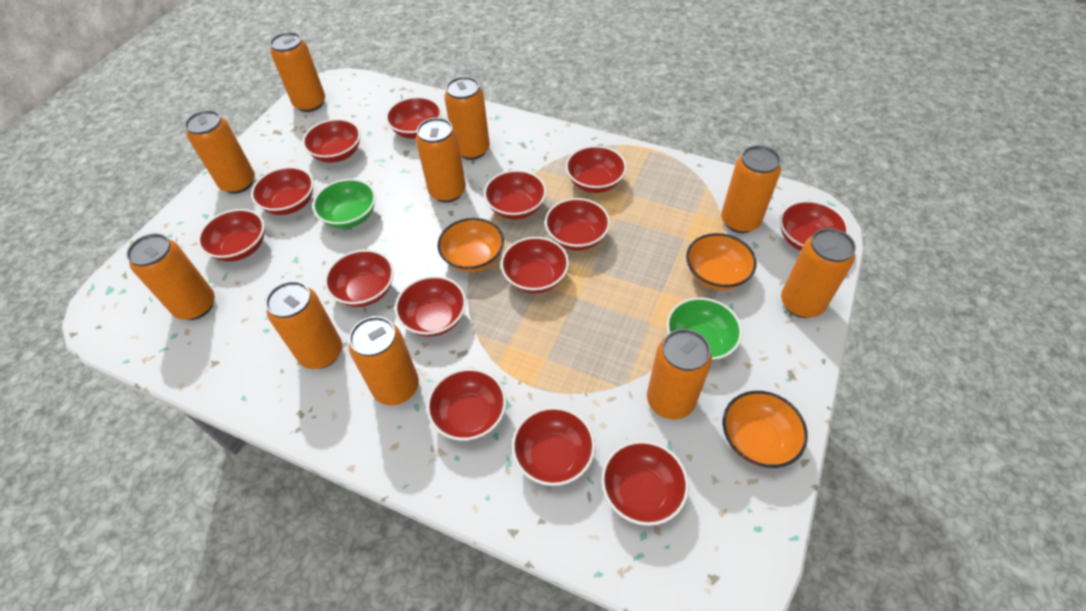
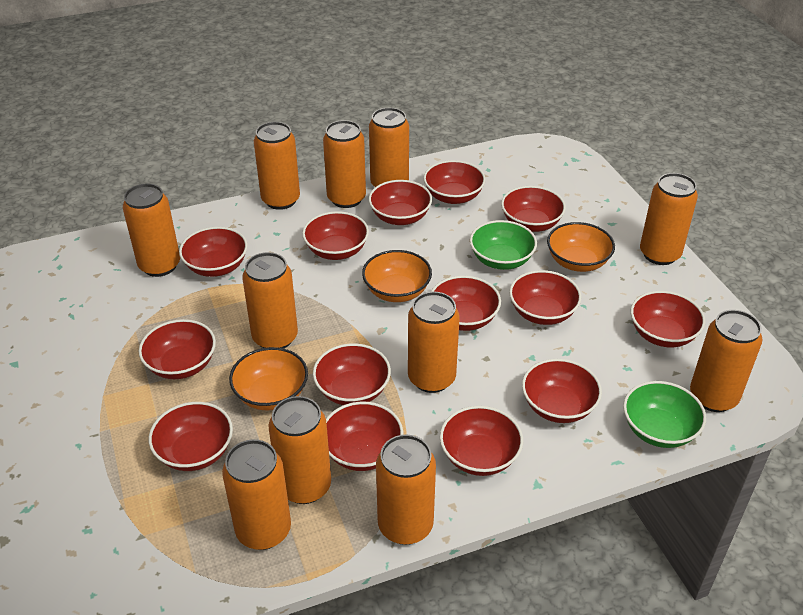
orange can: 10 -> 11

